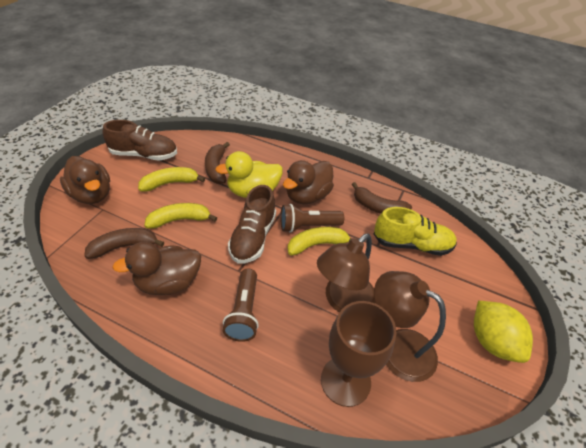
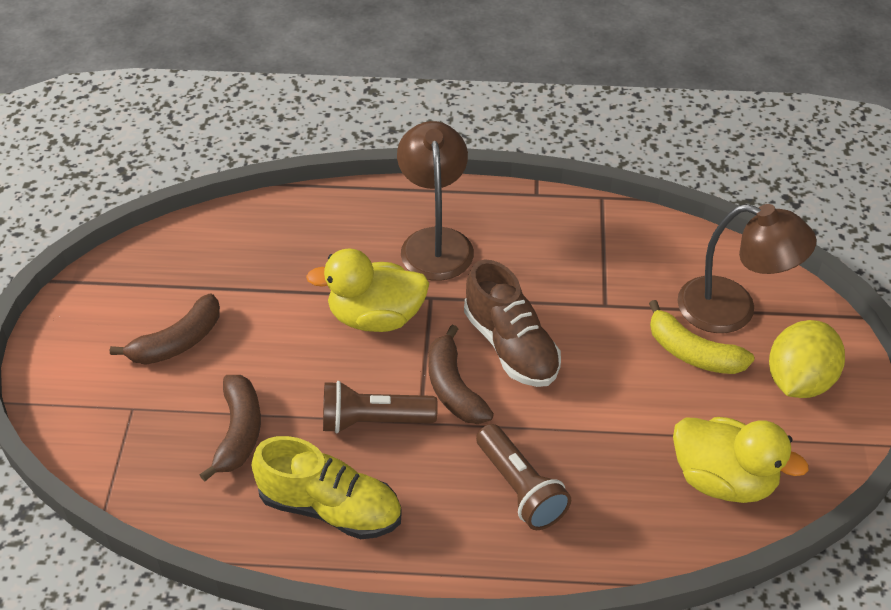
brown duck: 3 -> 0
brown goblet: 1 -> 0
brown shoe: 2 -> 1
yellow banana: 3 -> 1
yellow duck: 1 -> 2

